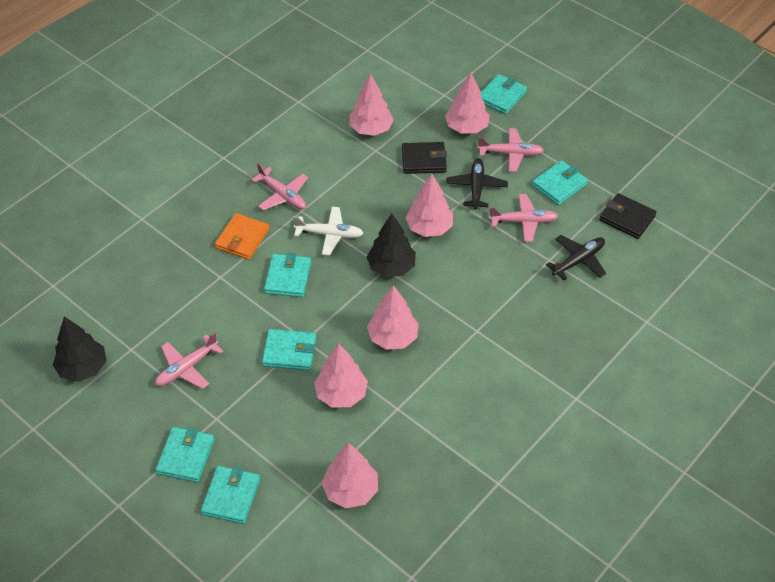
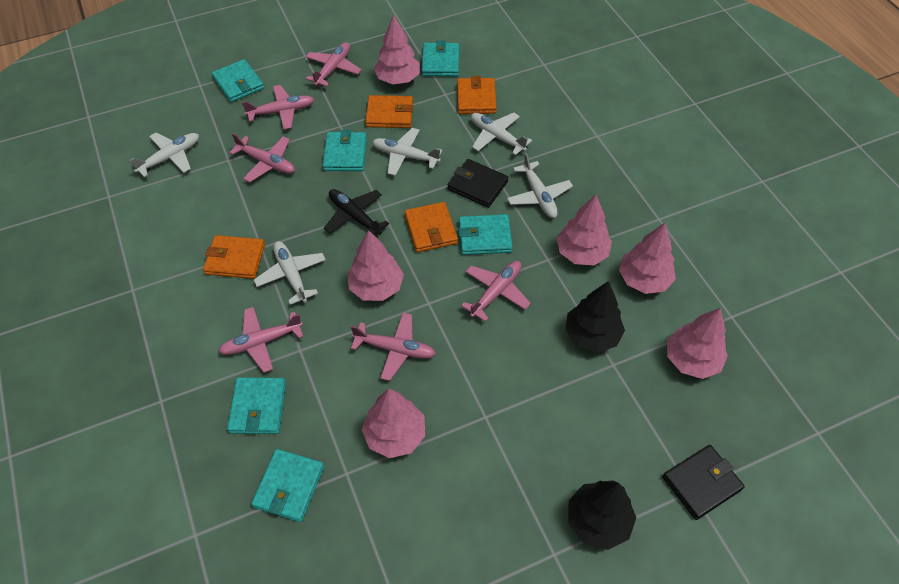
black plane: 2 -> 1
orange wallet: 1 -> 4
pink plane: 4 -> 6
white plane: 1 -> 5

